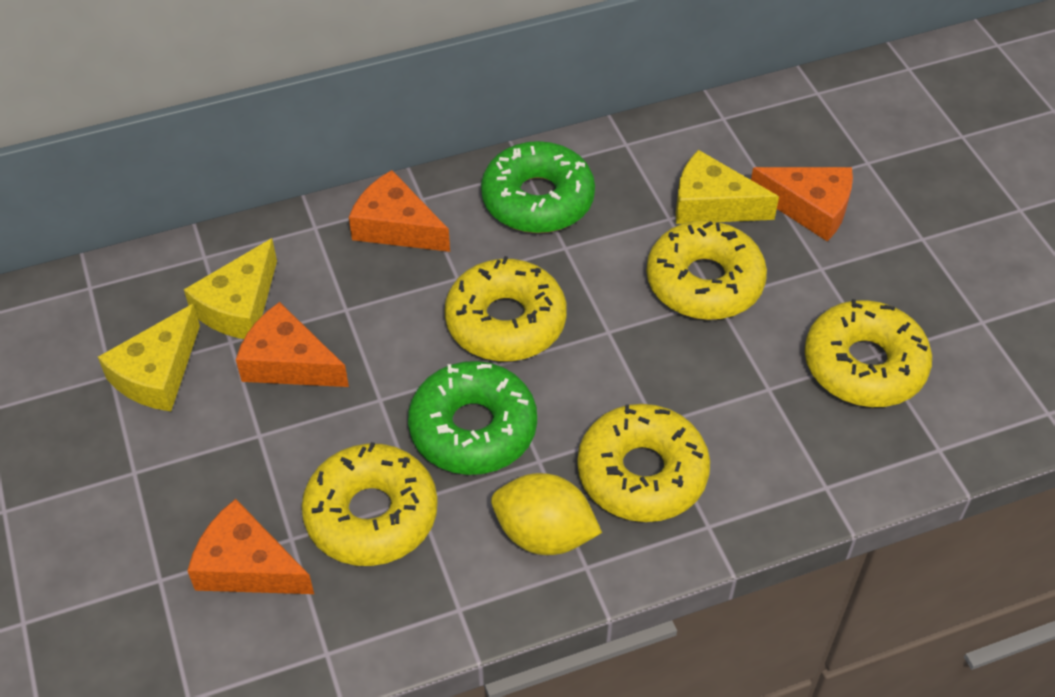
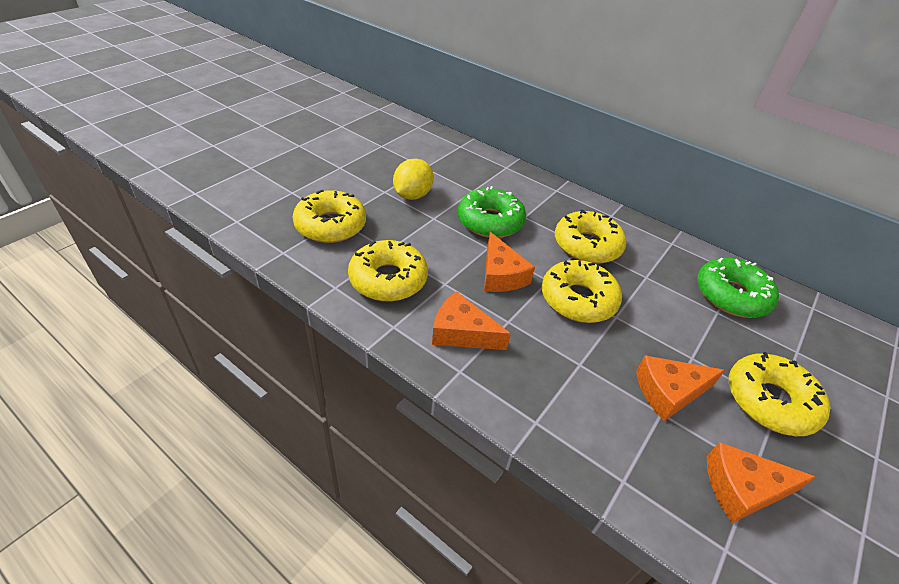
yellow cheese: 3 -> 0

